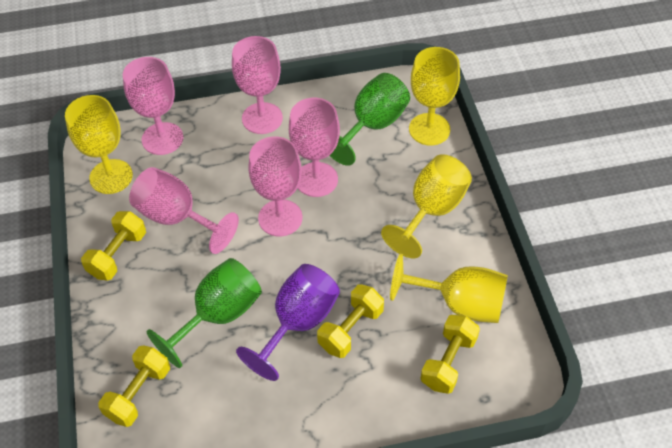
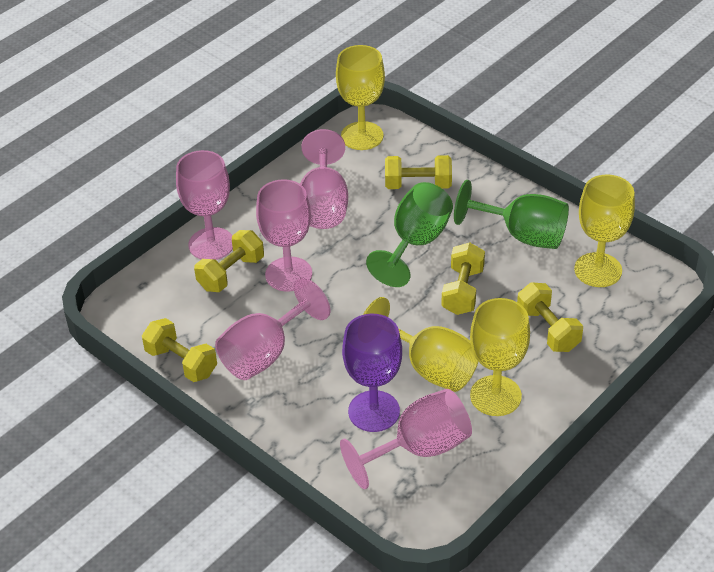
yellow dumbbell: 4 -> 5

